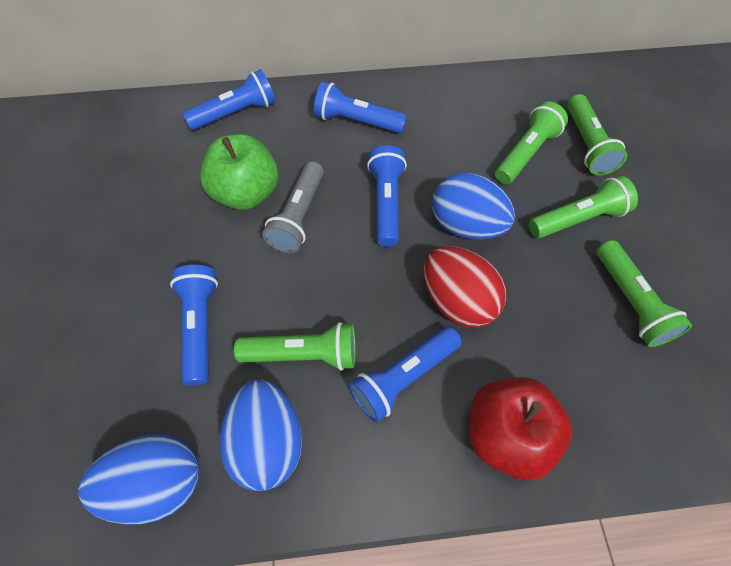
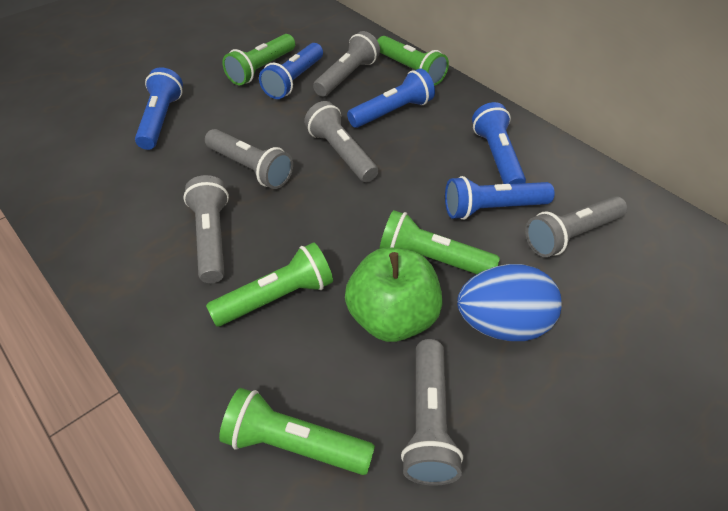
blue egg: 3 -> 1
grey flashlight: 1 -> 6
red apple: 1 -> 0
red egg: 1 -> 0

